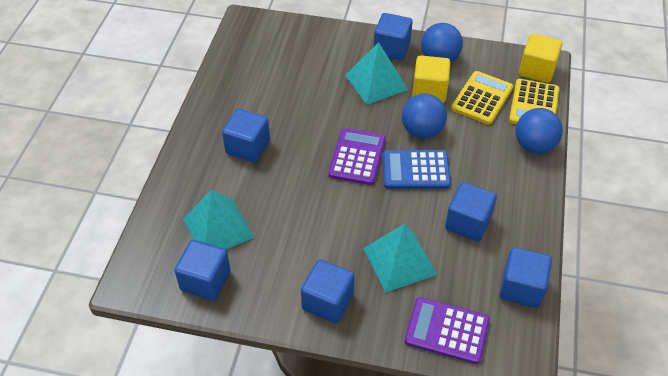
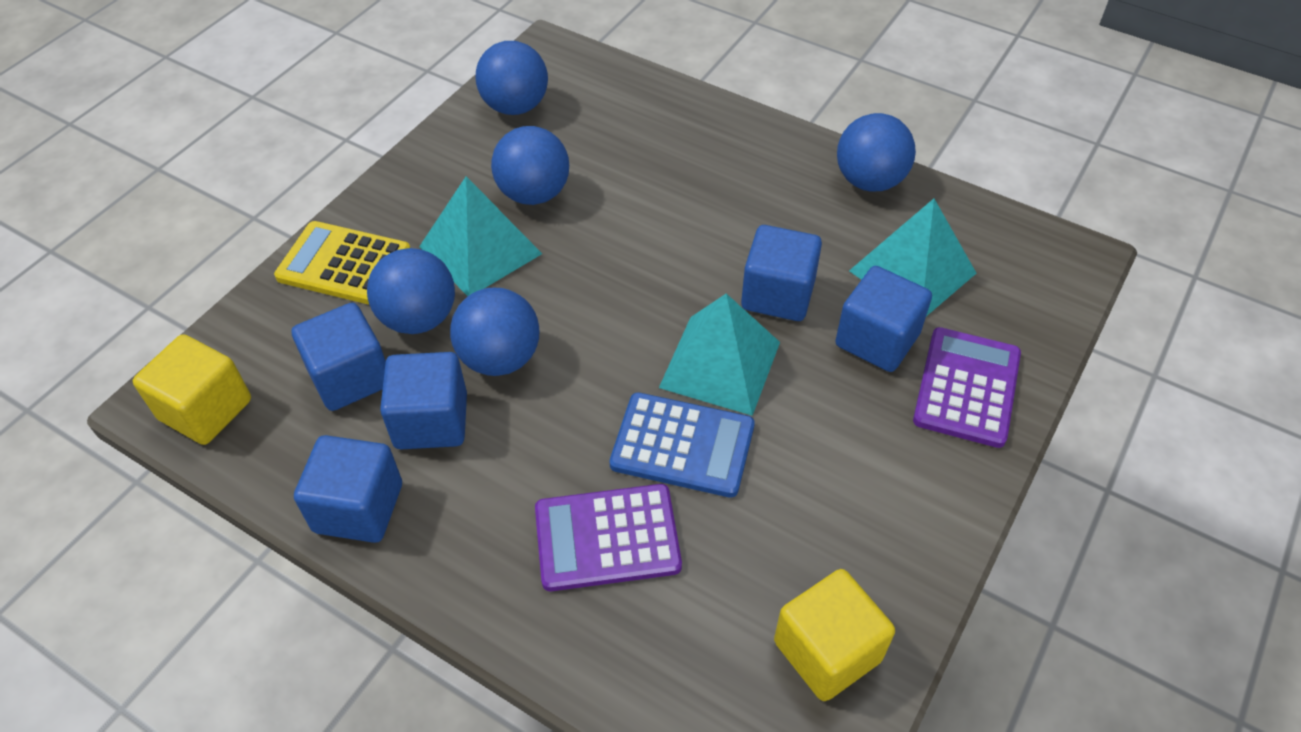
blue ball: 3 -> 5
blue cube: 6 -> 5
yellow calculator: 2 -> 1

